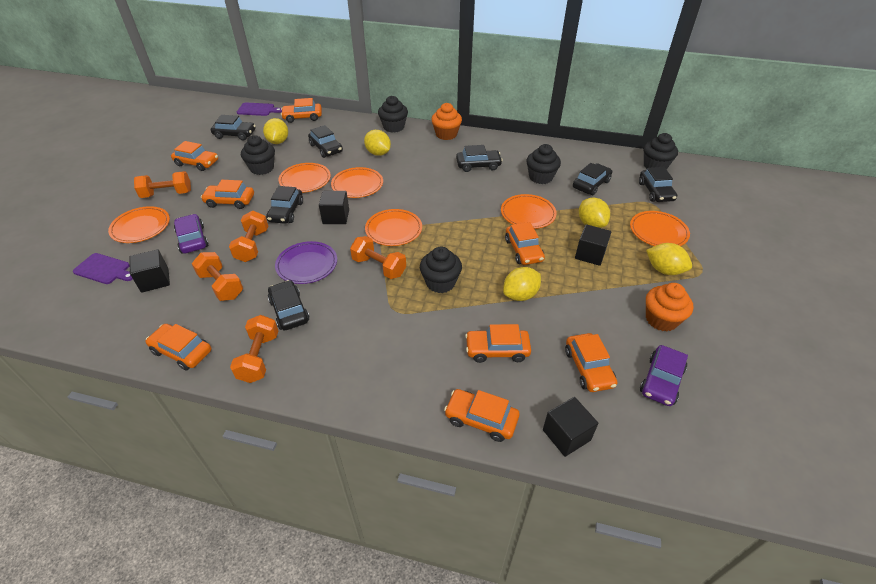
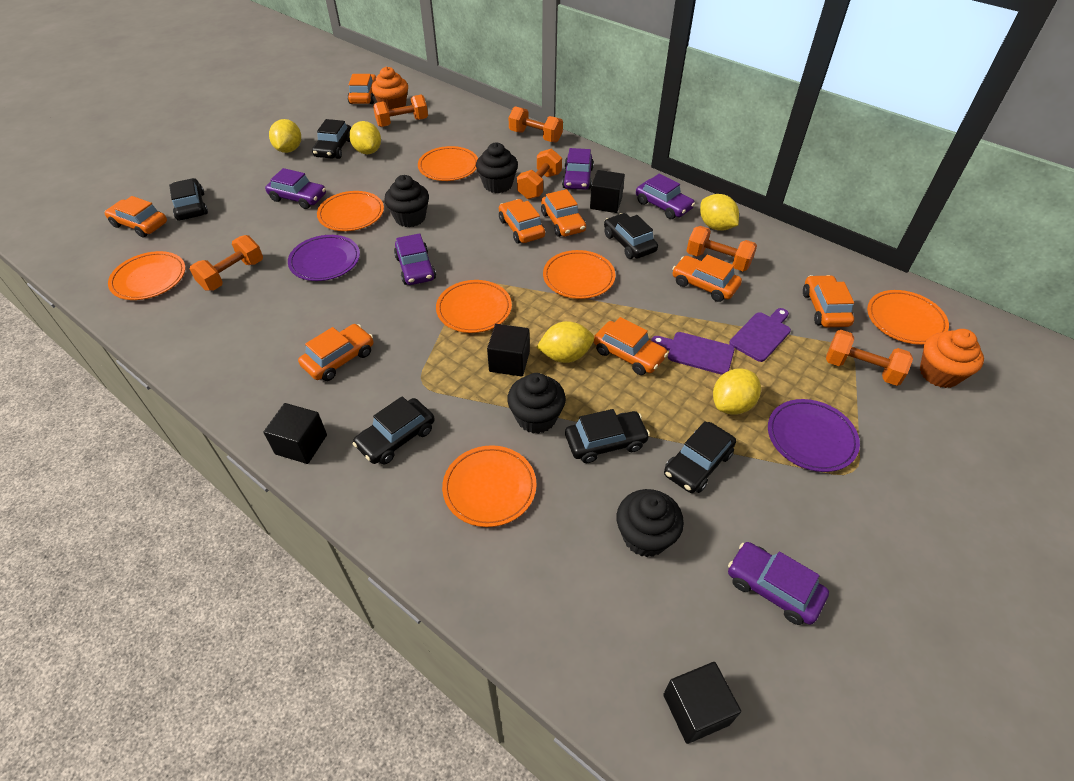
black car: 7 -> 6
black cupcake: 5 -> 4
orange dumbbell: 5 -> 6
orange plate: 6 -> 7
purple car: 2 -> 5
purple plate: 1 -> 2

